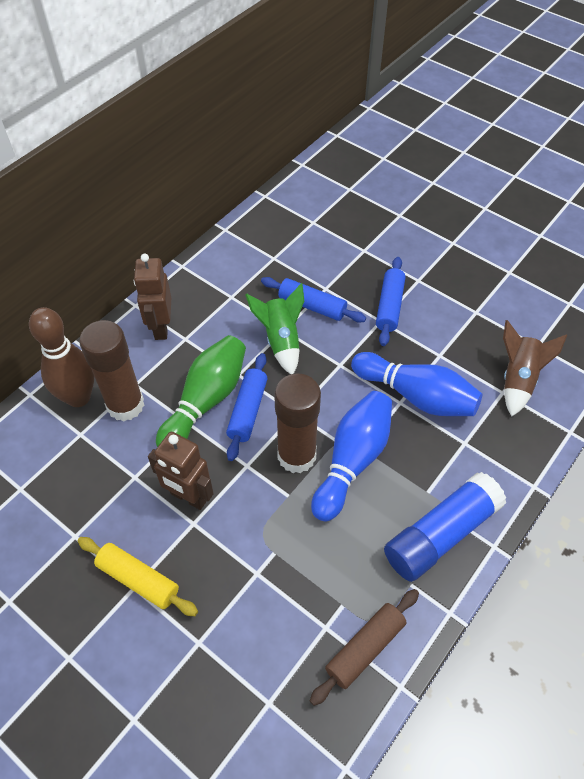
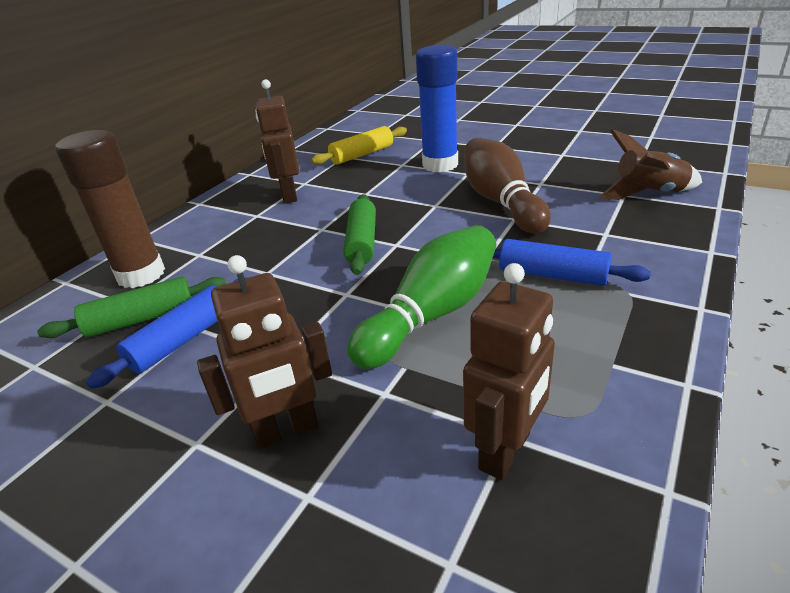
blue bowling pin: 2 -> 0
blue rolling pin: 3 -> 2
brown glue stick: 2 -> 1
brown robot: 2 -> 3
brown rolling pin: 1 -> 0
green rocket: 1 -> 0
green rolling pin: 0 -> 2

